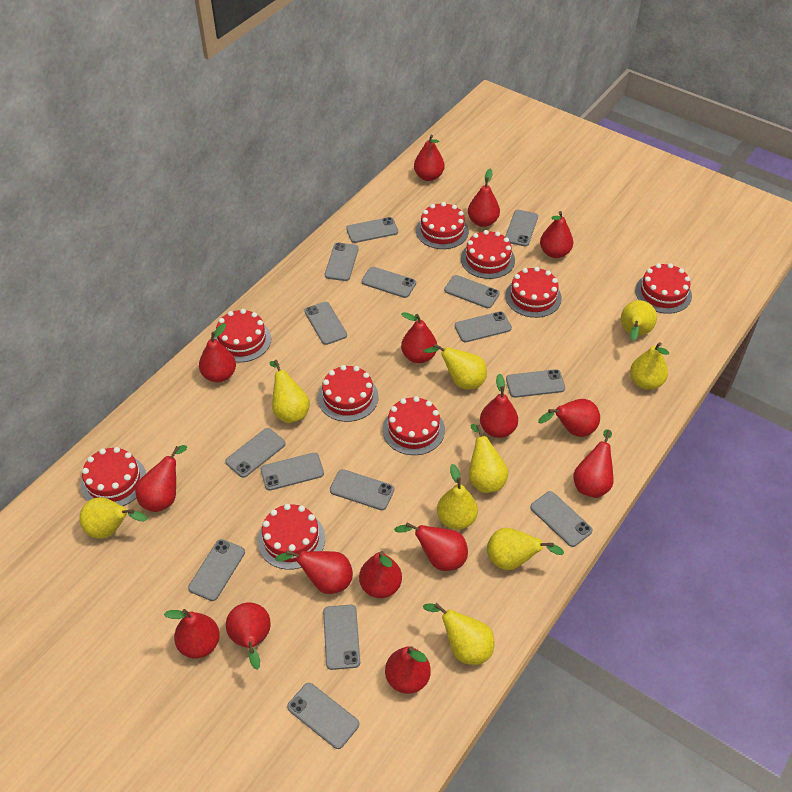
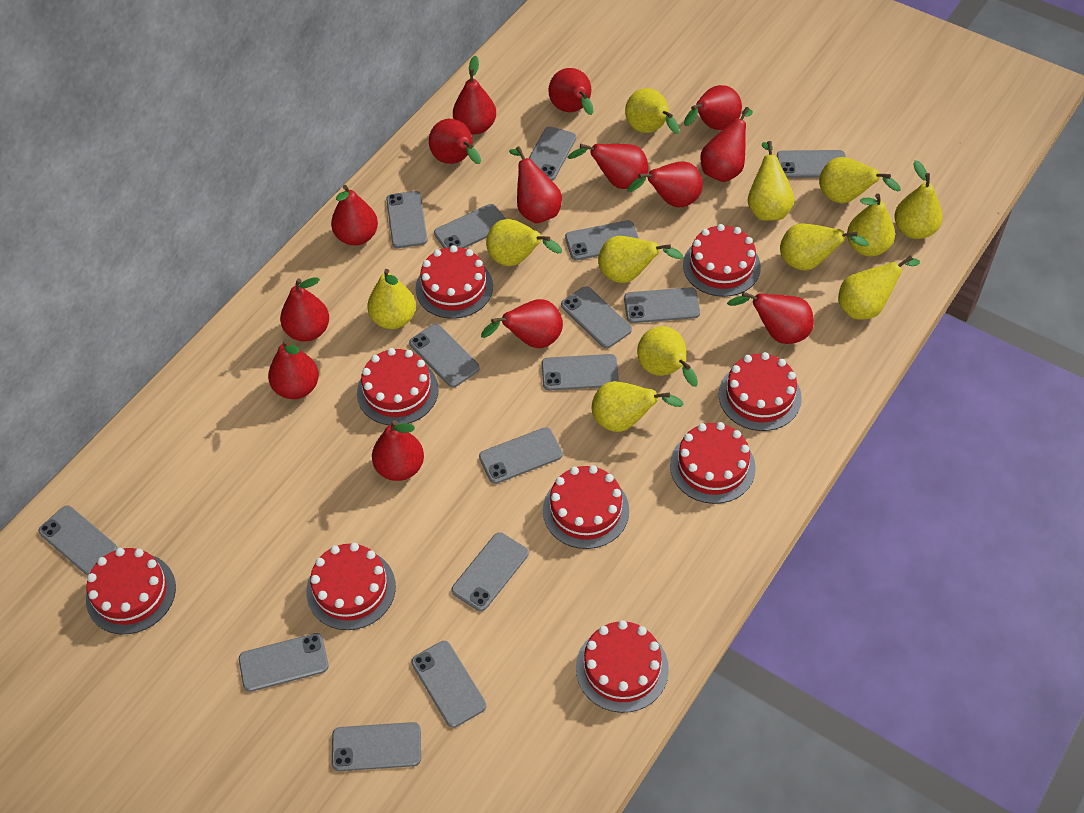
red pear: 15 -> 14
yellow pear: 9 -> 12

